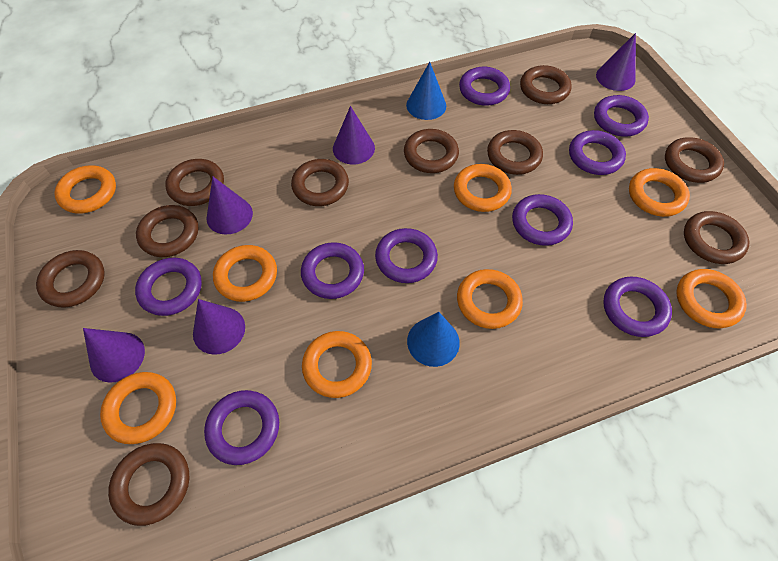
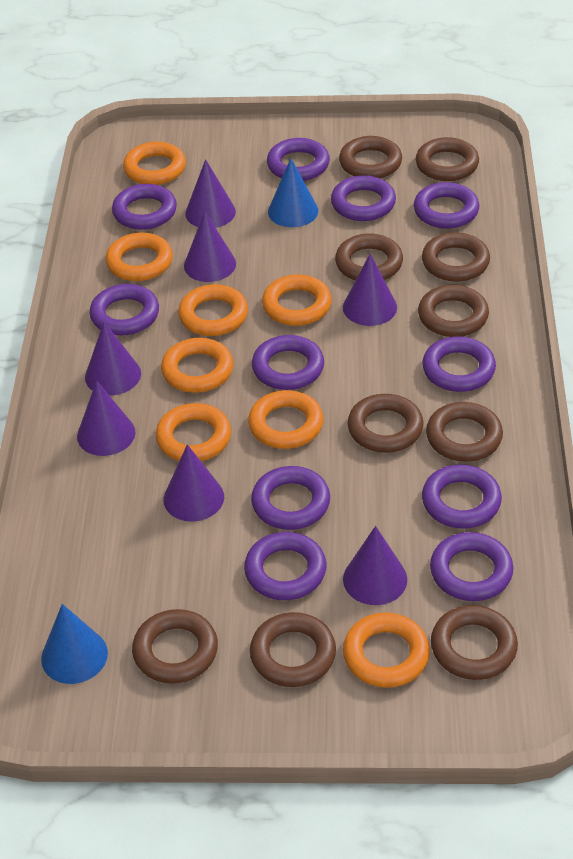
purple cone: 5 -> 7
purple ring: 9 -> 11

